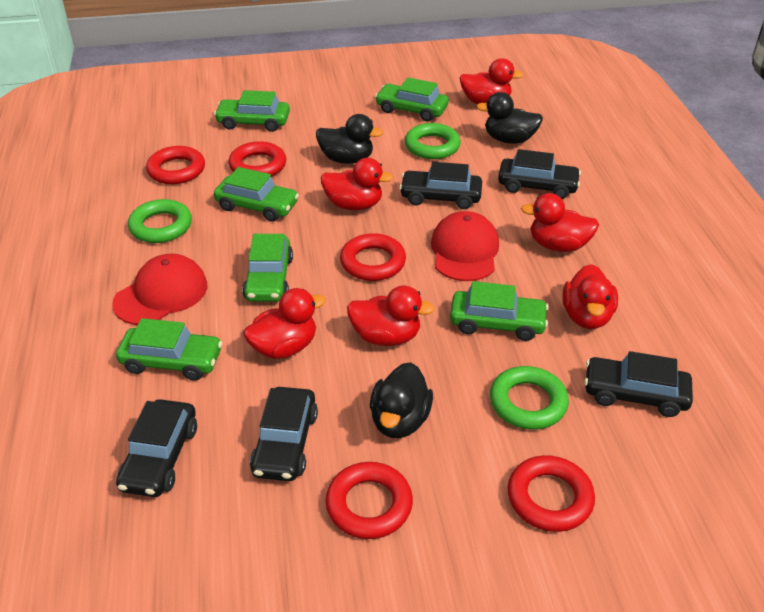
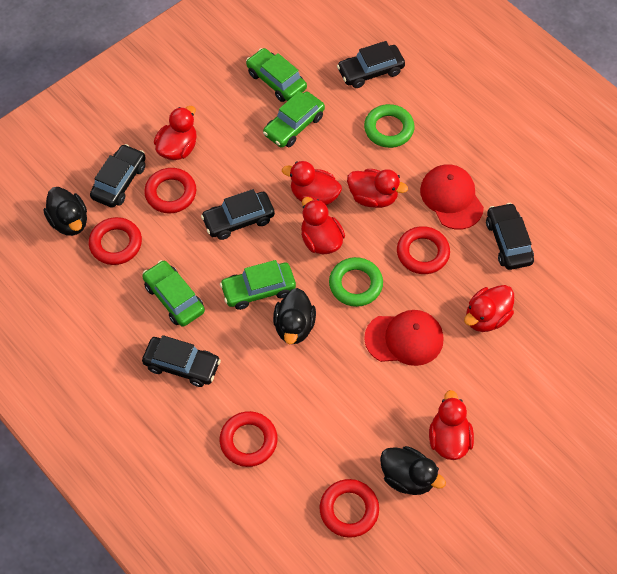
green car: 6 -> 4
green ring: 3 -> 2

